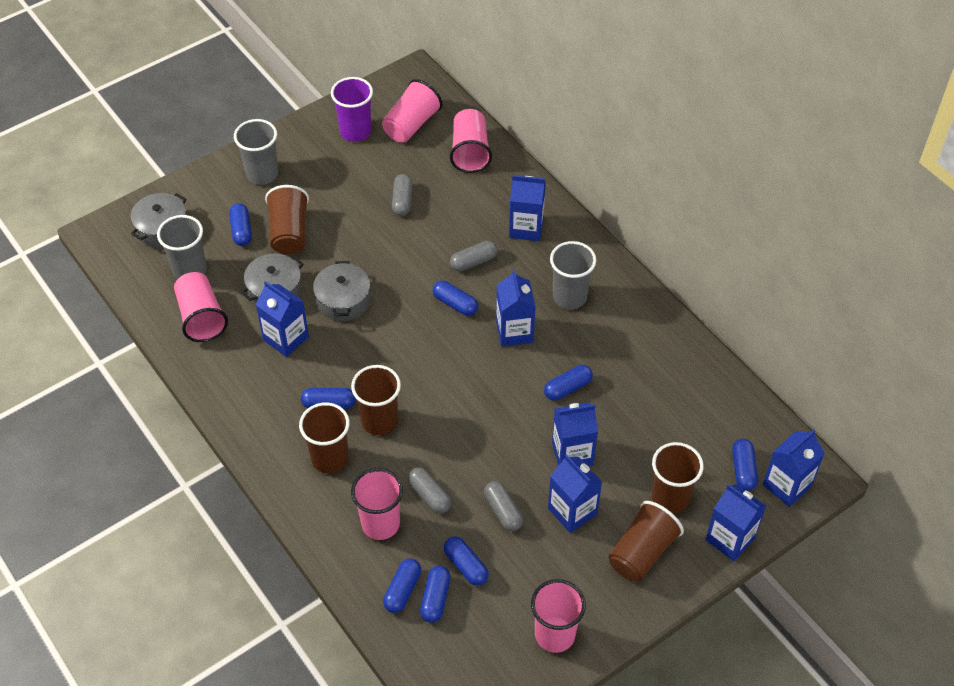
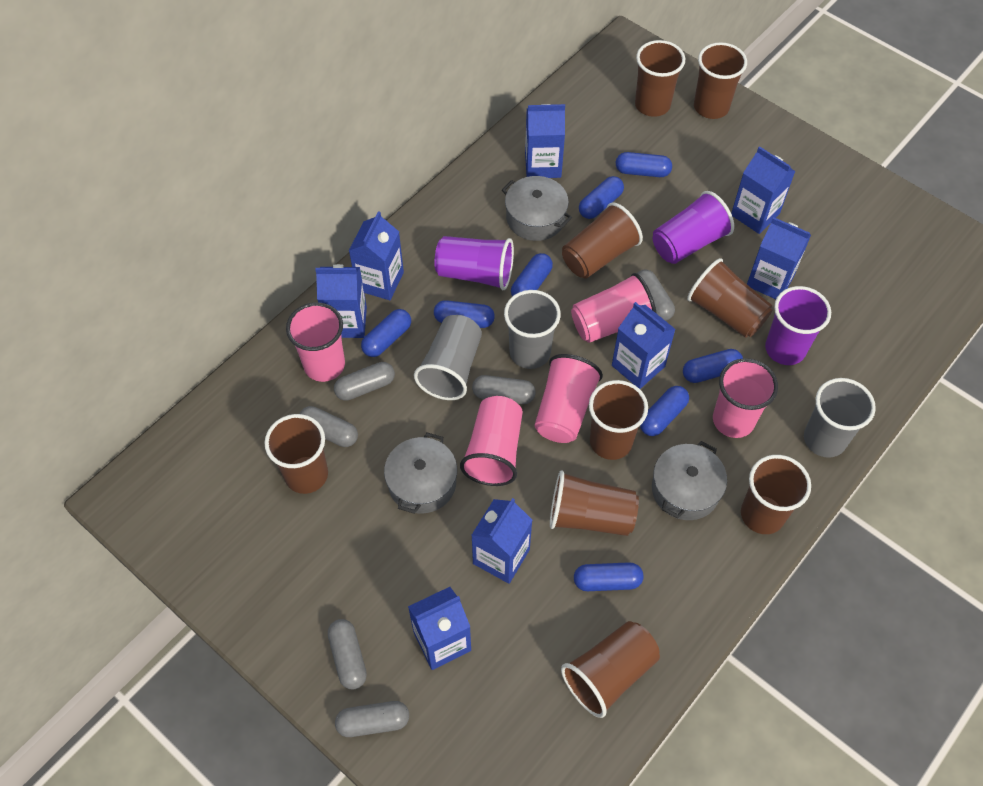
blue carton: 7 -> 8
brown cup: 5 -> 9
grey capsule: 4 -> 6
purple cup: 1 -> 3

